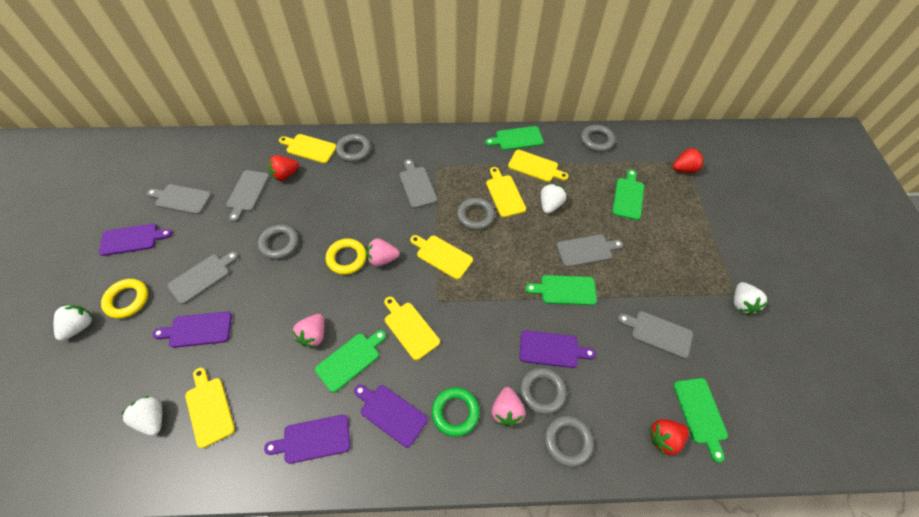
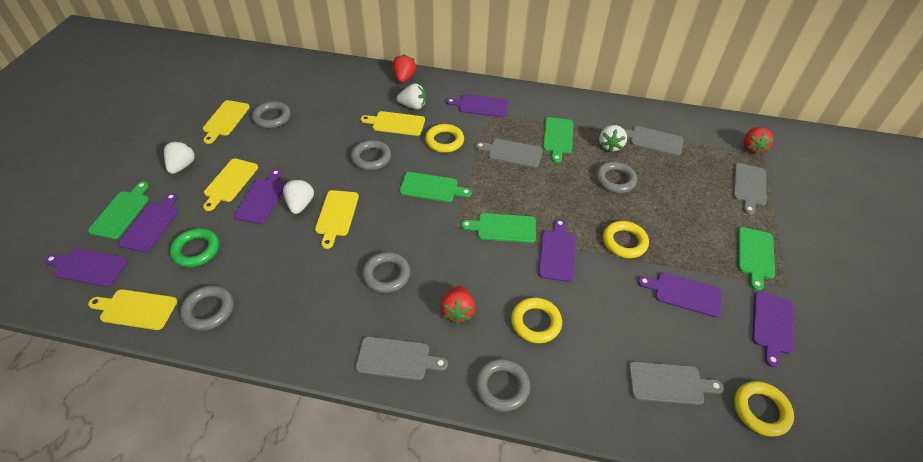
grey cutting board: 6 -> 5
pink strawberry: 3 -> 0
purple cutting board: 5 -> 7
yellow cutting board: 6 -> 5
yellow ring: 2 -> 4

